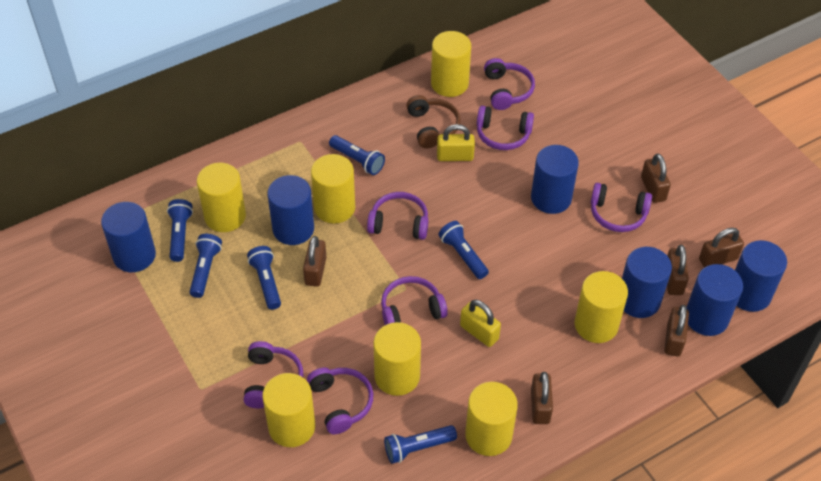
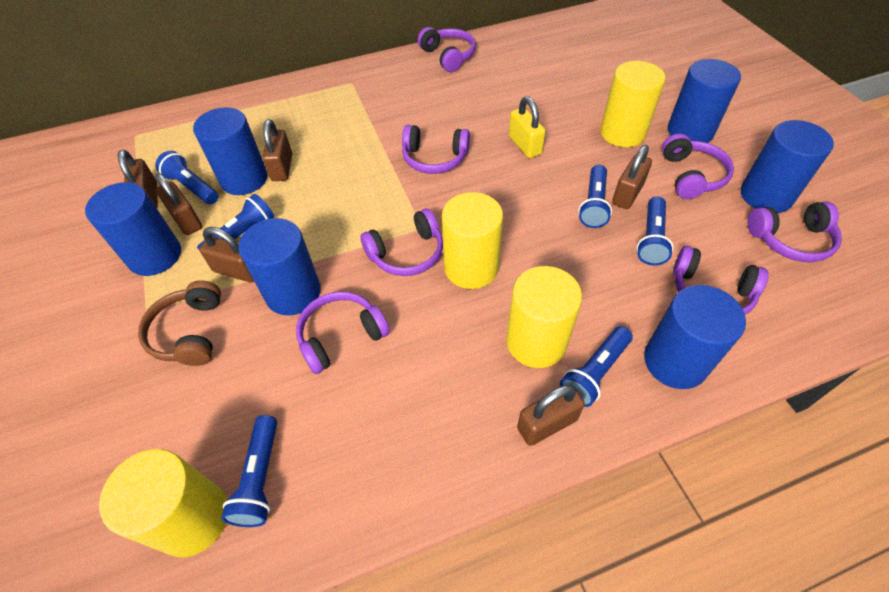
yellow cylinder: 7 -> 4
yellow padlock: 2 -> 1

